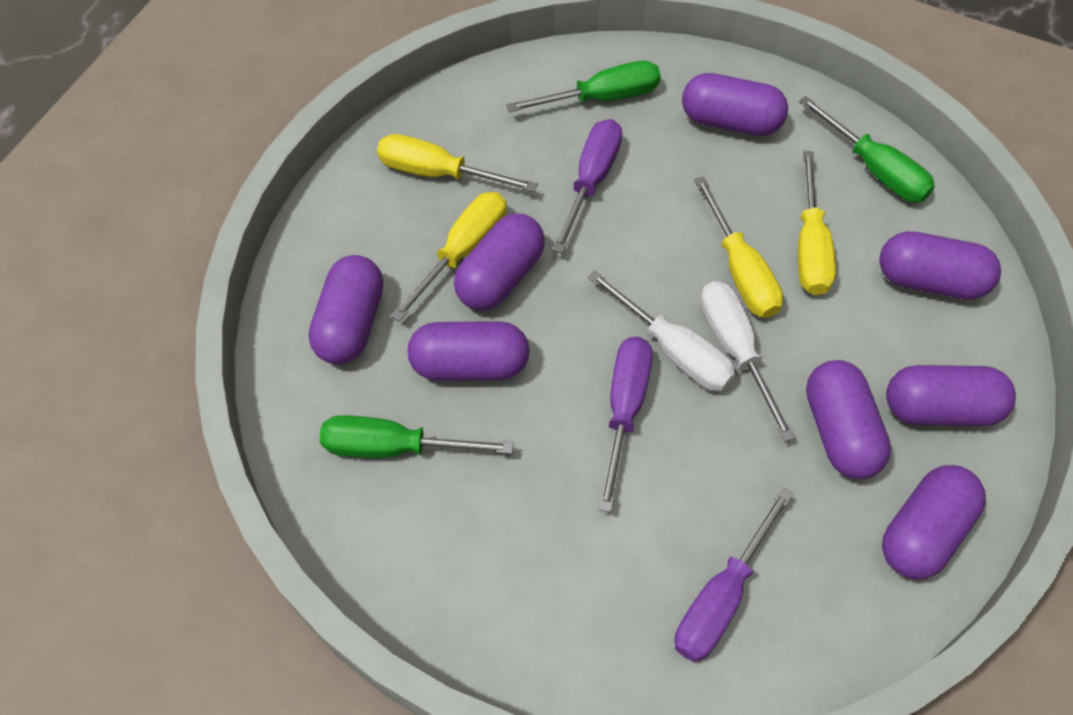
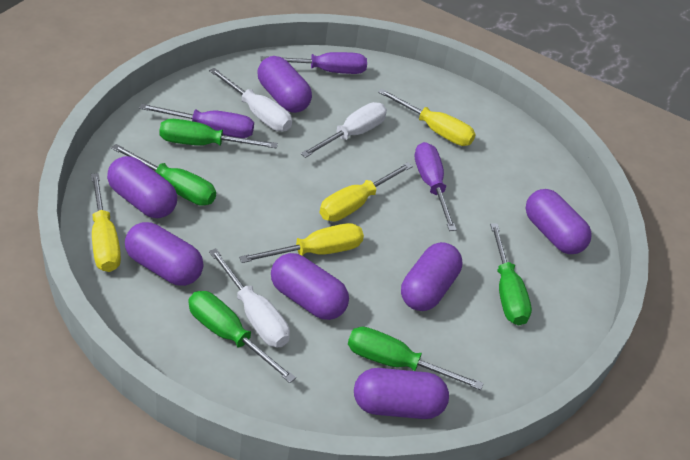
green screwdriver: 3 -> 5
purple capsule: 8 -> 7
white screwdriver: 2 -> 3

